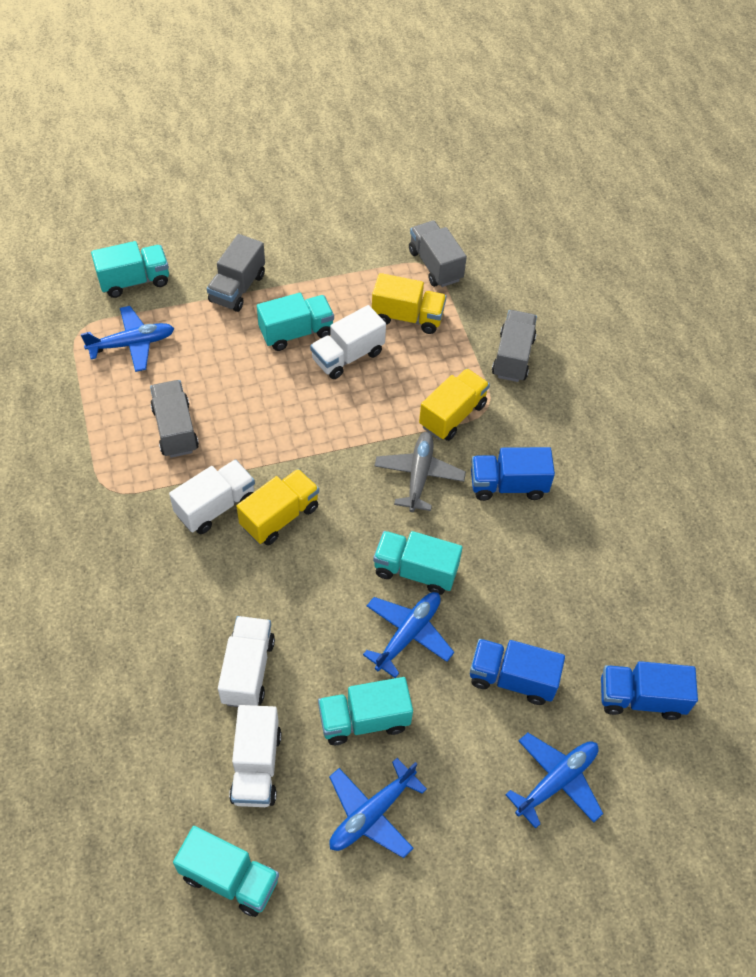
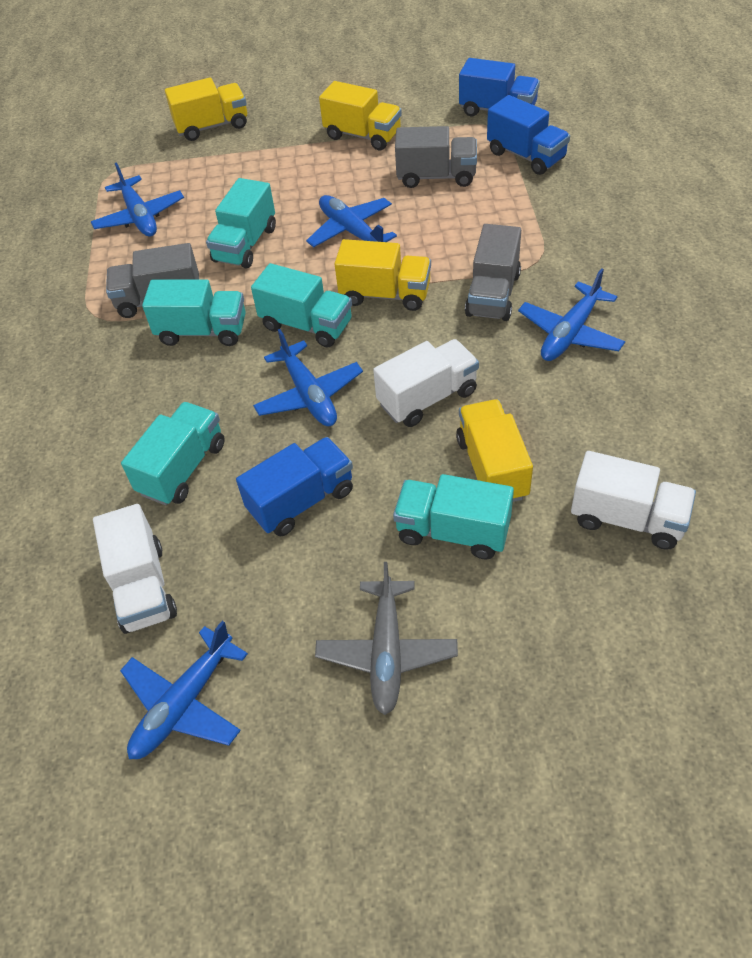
blue plane: 4 -> 5
grey truck: 4 -> 3
white truck: 4 -> 3
yellow truck: 3 -> 4

